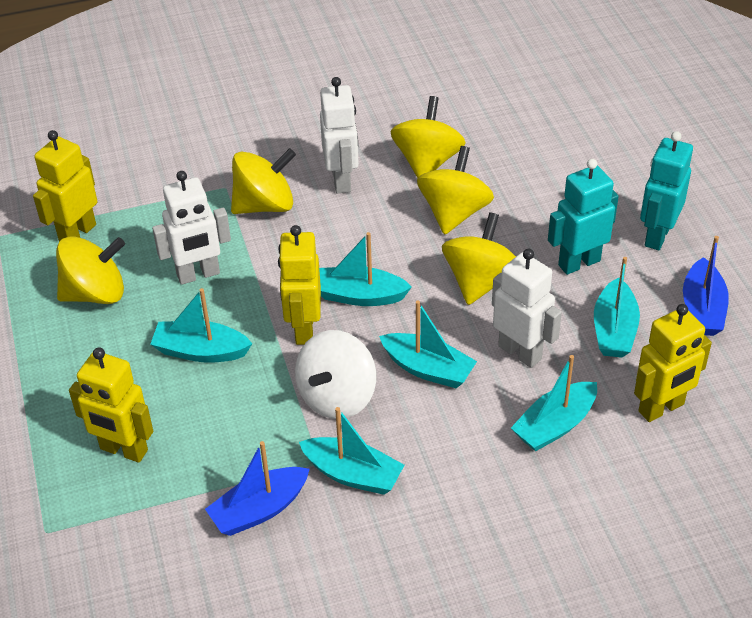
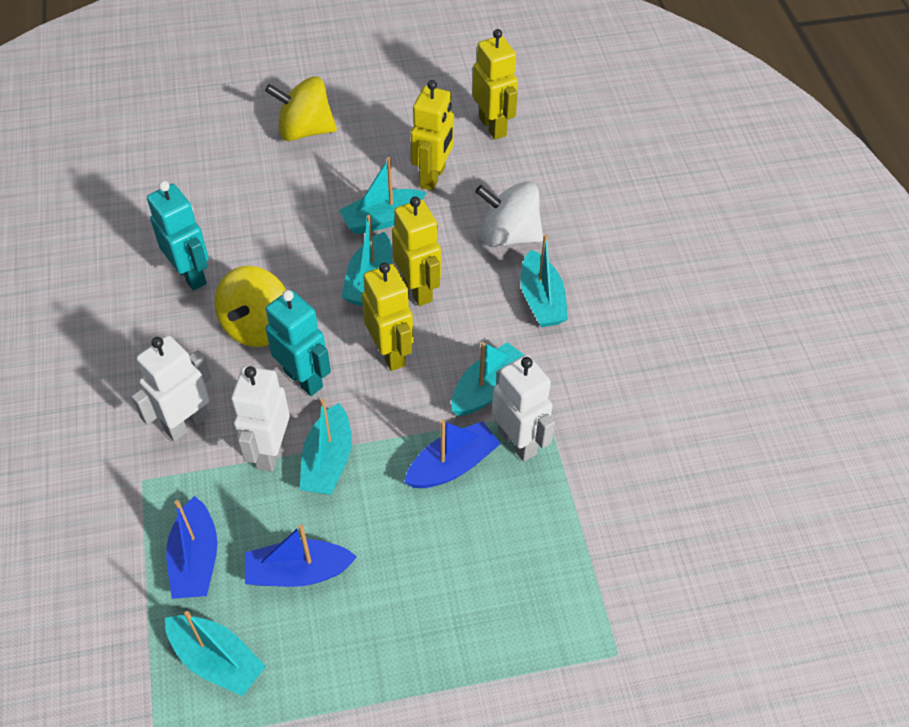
blue boat: 2 -> 3
yellow spinning top: 5 -> 2

